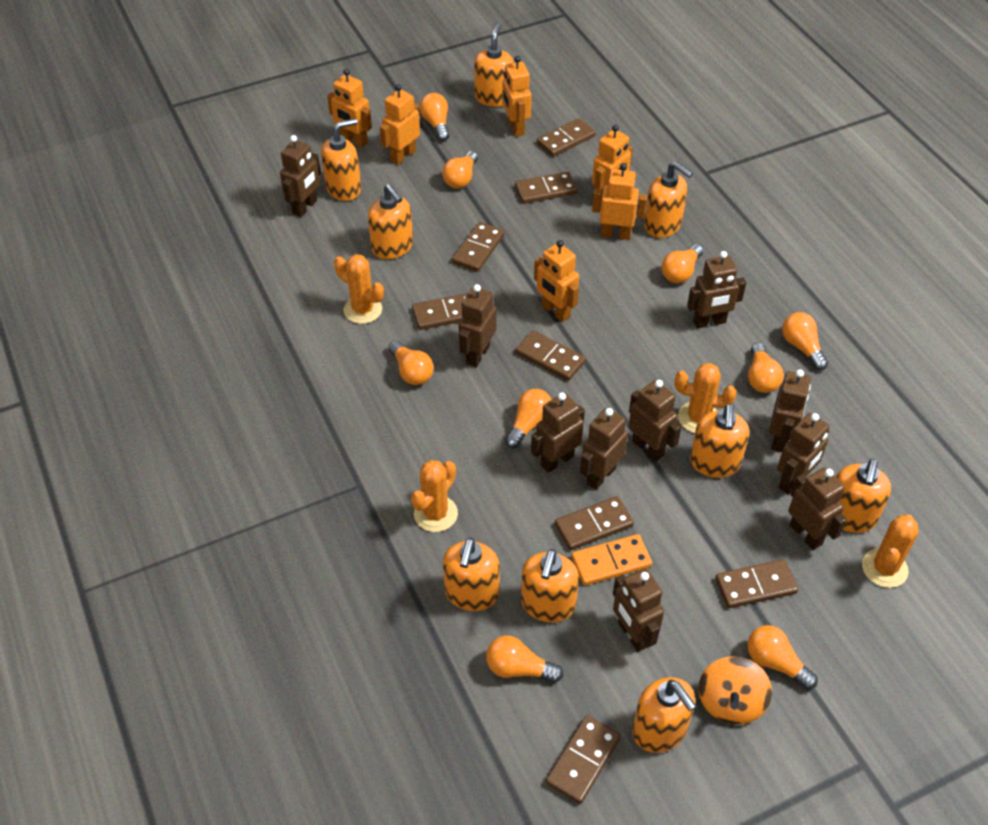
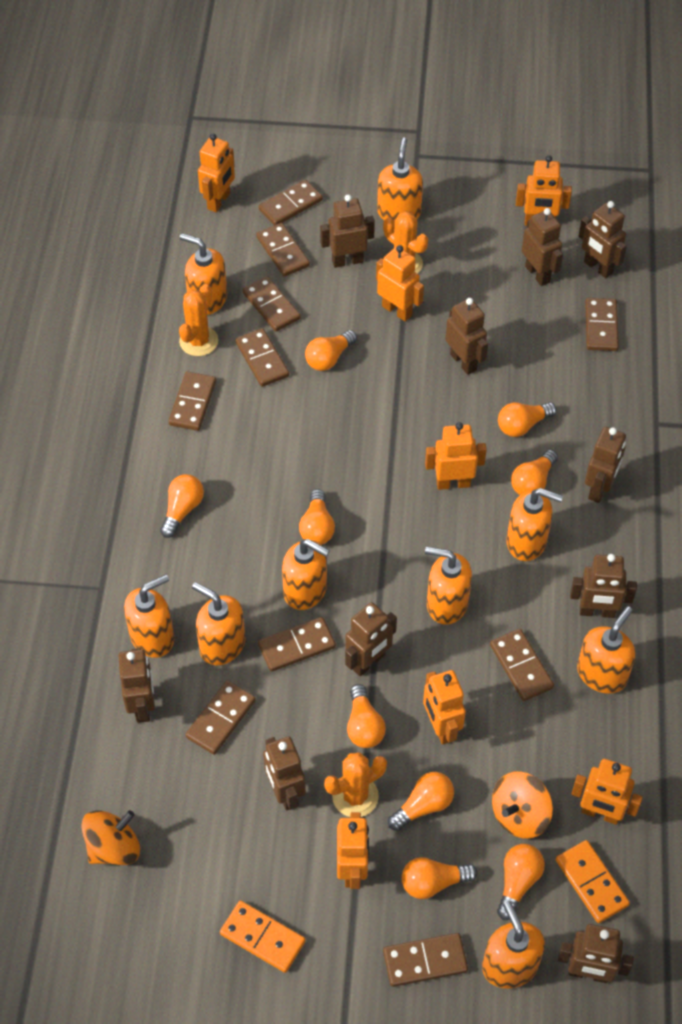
brown domino: 8 -> 10
orange cactus: 4 -> 3
orange domino: 1 -> 2
orange robot: 6 -> 7
orange spinning top: 1 -> 2

